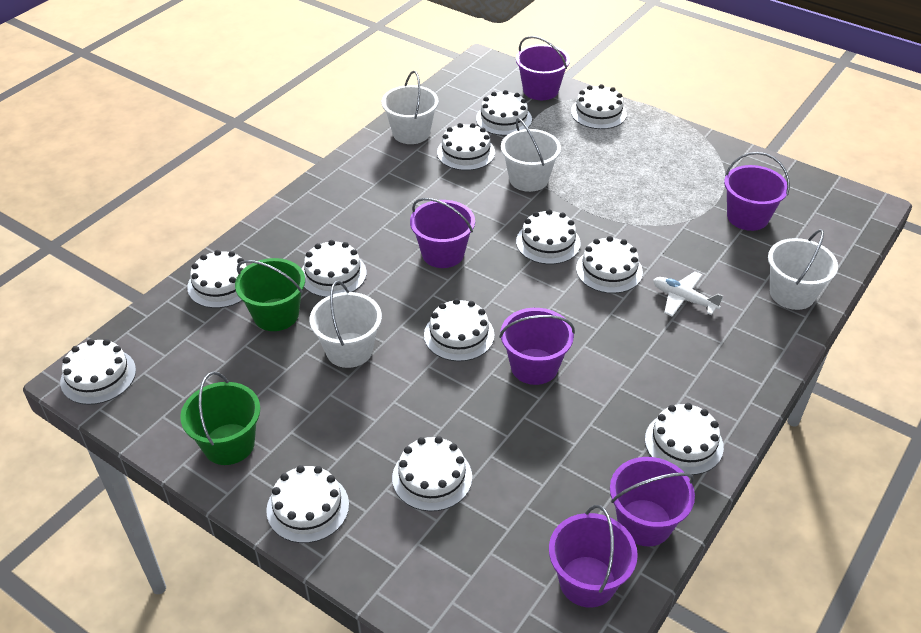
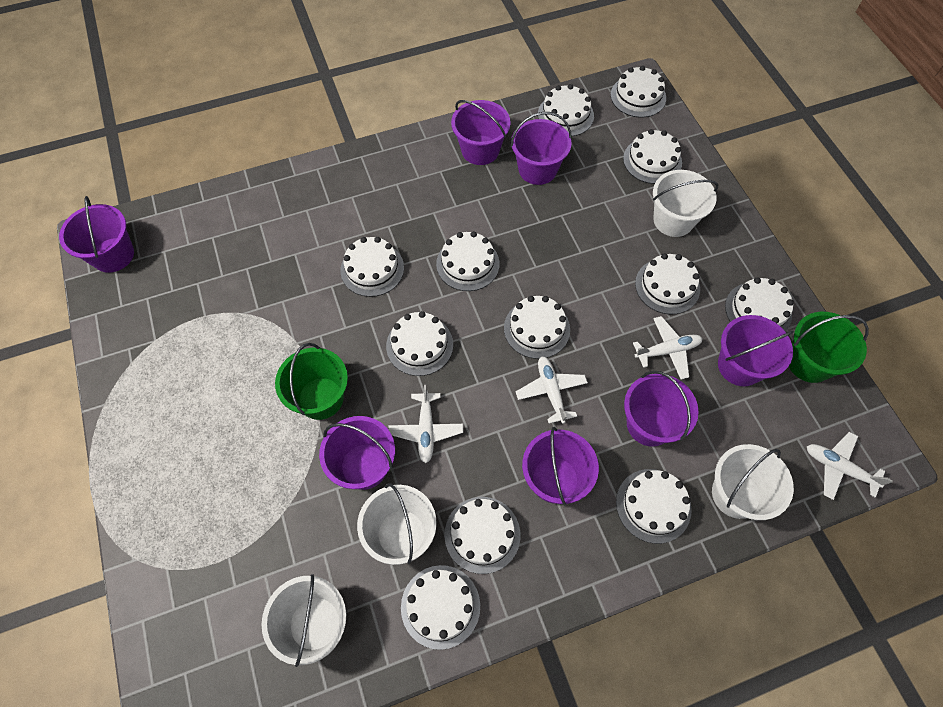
purple bucket: 6 -> 7
white plane: 1 -> 4

